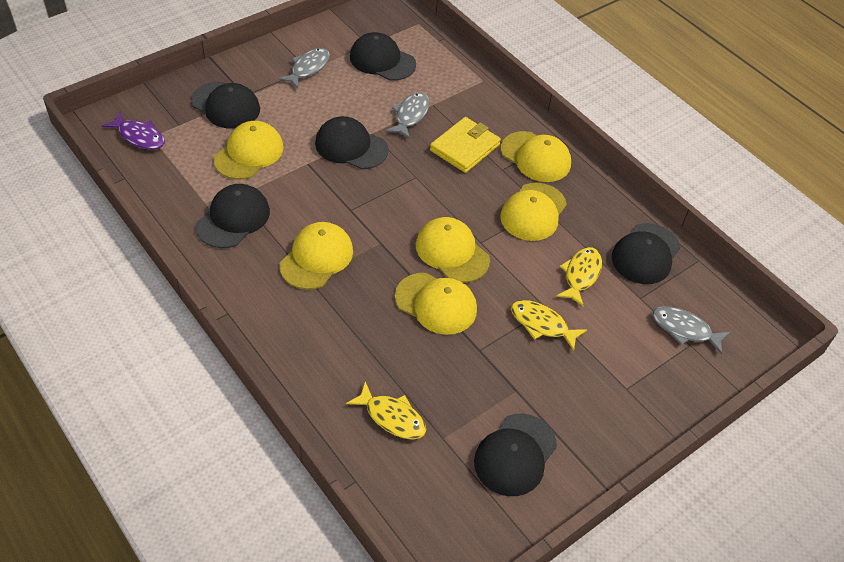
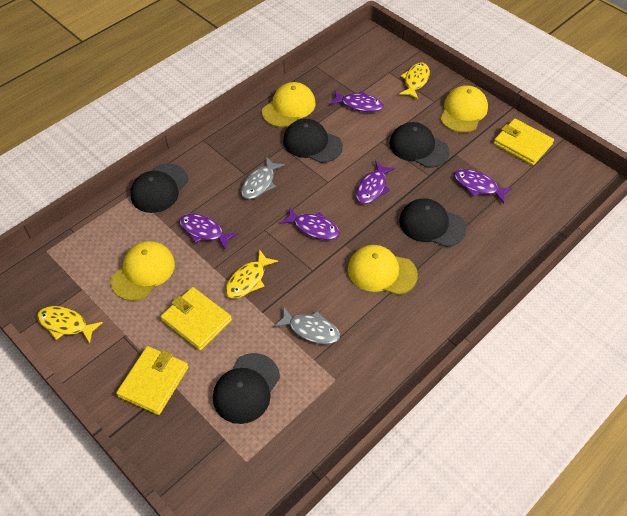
black cap: 6 -> 5
grey fish: 3 -> 2
purple fish: 1 -> 5
yellow cap: 6 -> 4
yellow wallet: 1 -> 3

